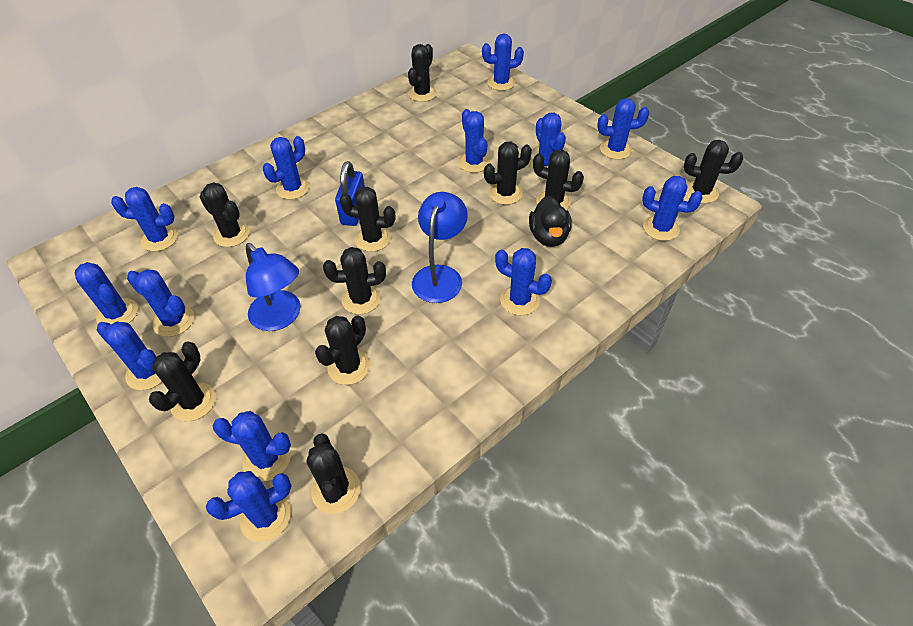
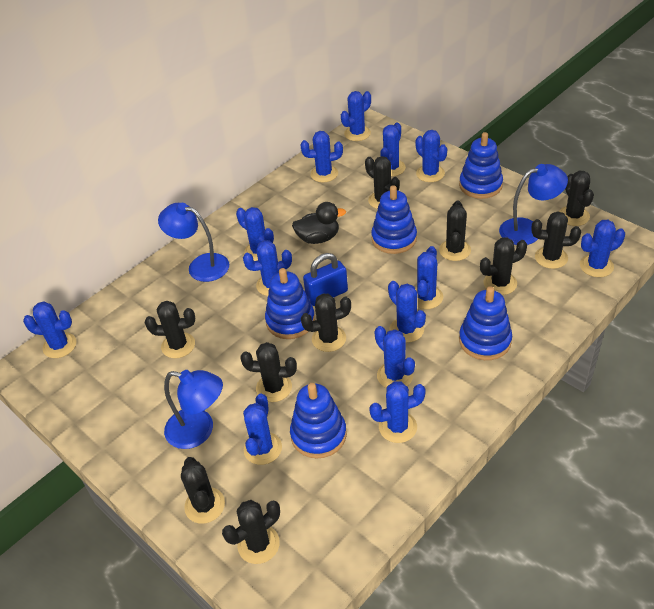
blue lamp: 2 -> 3
blue stacking toy: 0 -> 5

